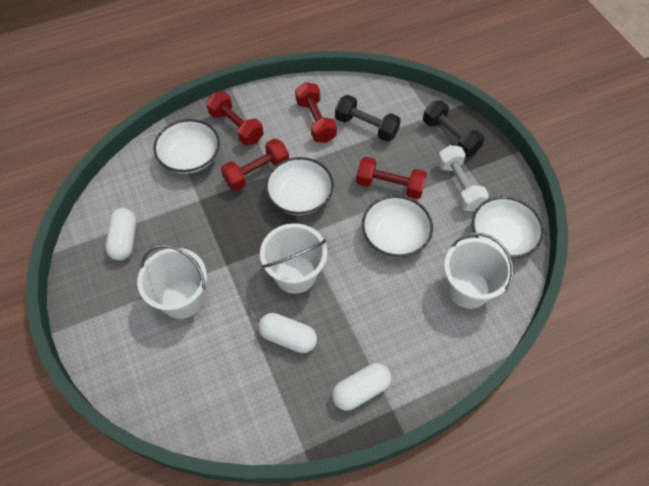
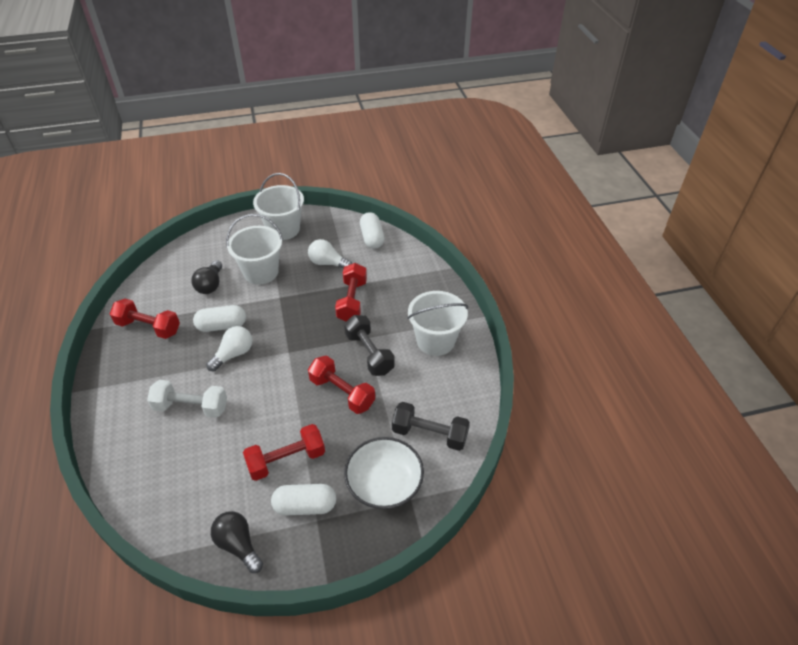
black light bulb: 0 -> 2
white bowl: 4 -> 1
white light bulb: 0 -> 2

